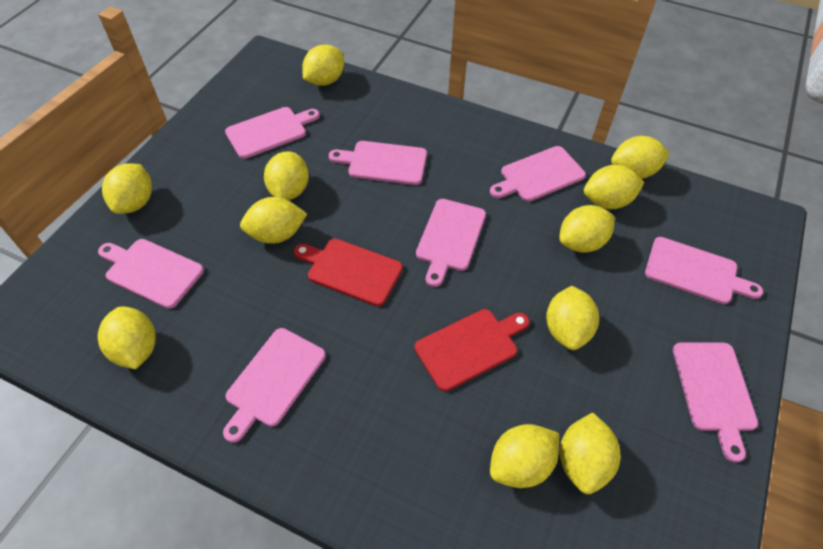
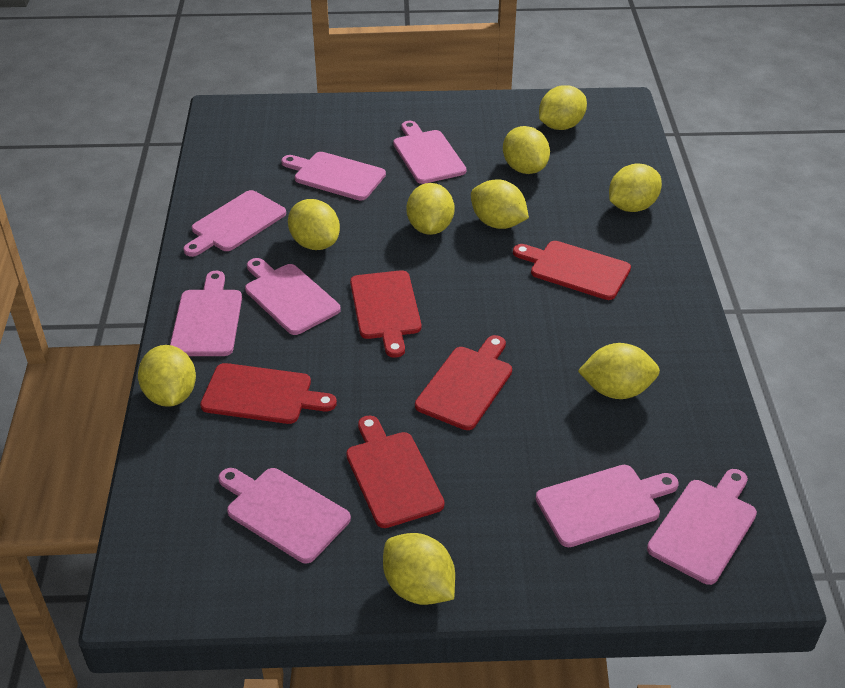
red cutting board: 2 -> 5
yellow lemon: 11 -> 9

